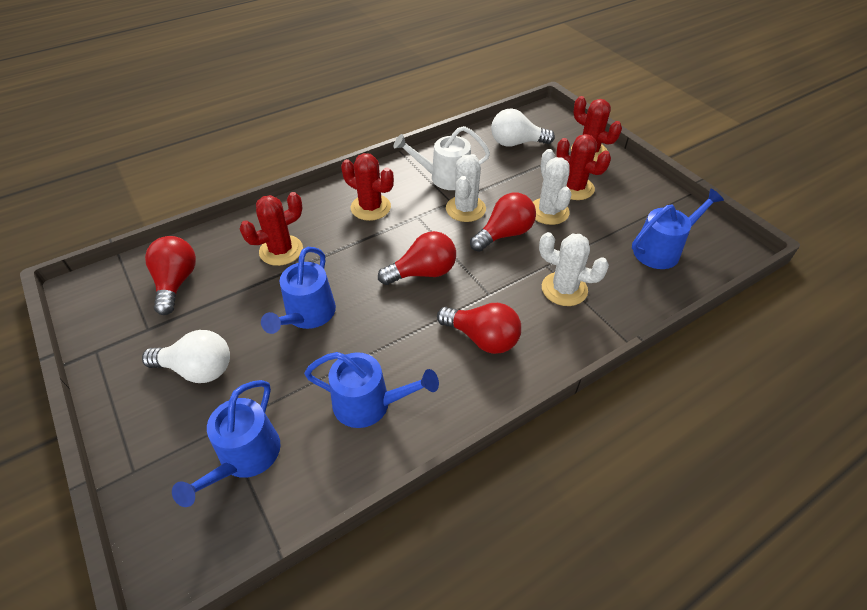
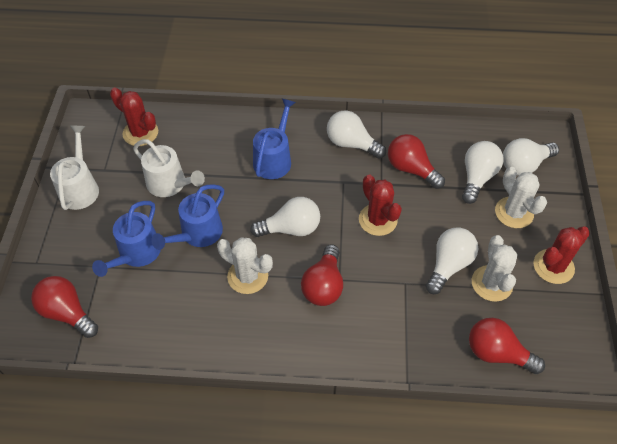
blue watering can: 4 -> 3
red cactus: 4 -> 3
white light bulb: 2 -> 5
white watering can: 1 -> 2

